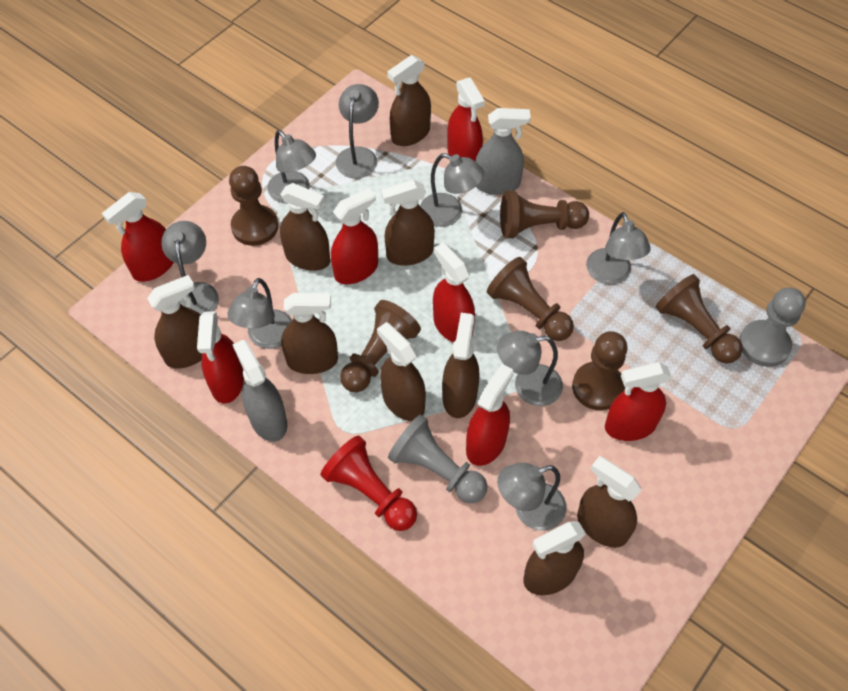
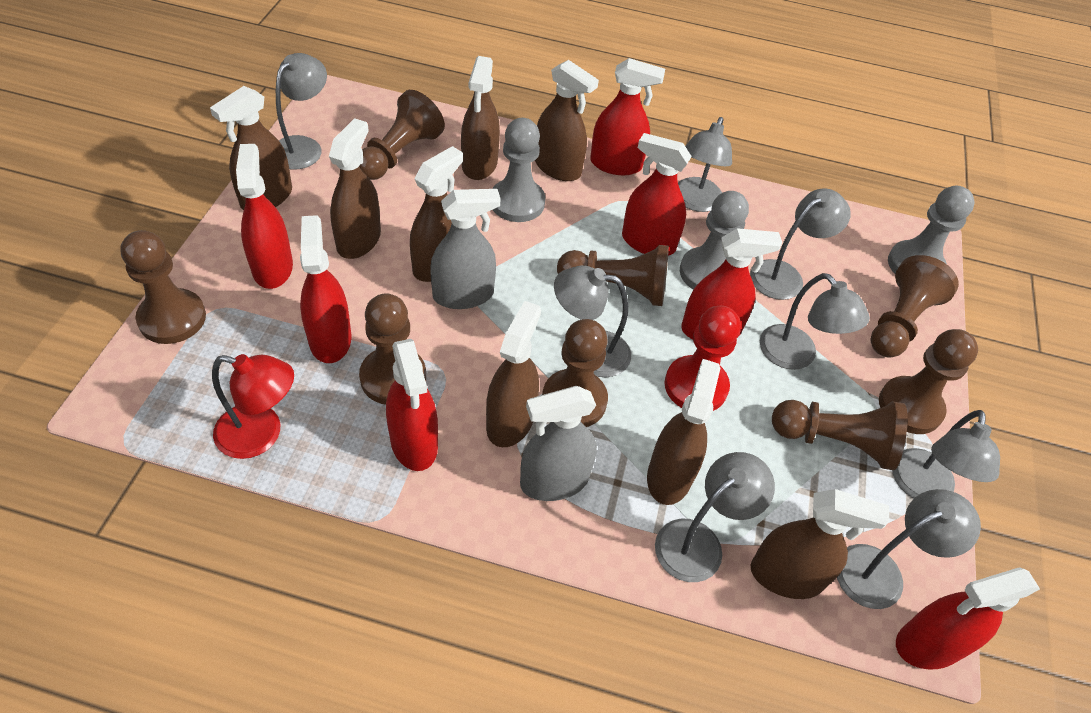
brown pawn: 6 -> 8
brown spray bottle: 9 -> 8
grey pawn: 2 -> 3
red lamp: 0 -> 1

